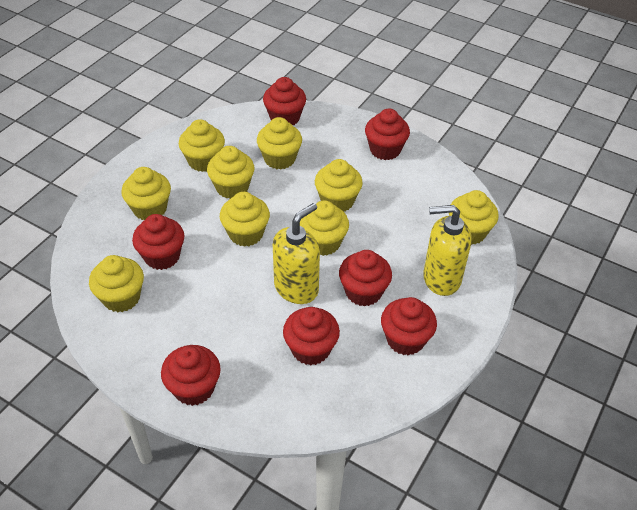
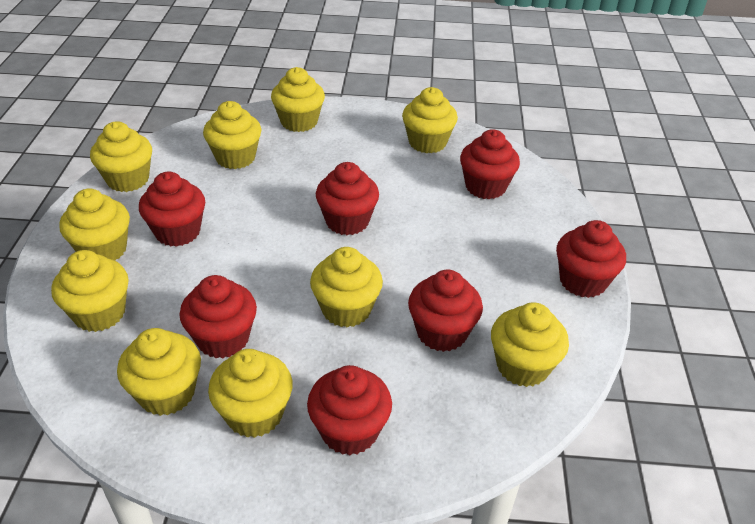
yellow cupcake: 9 -> 10
yellow soap dispenser: 2 -> 0

